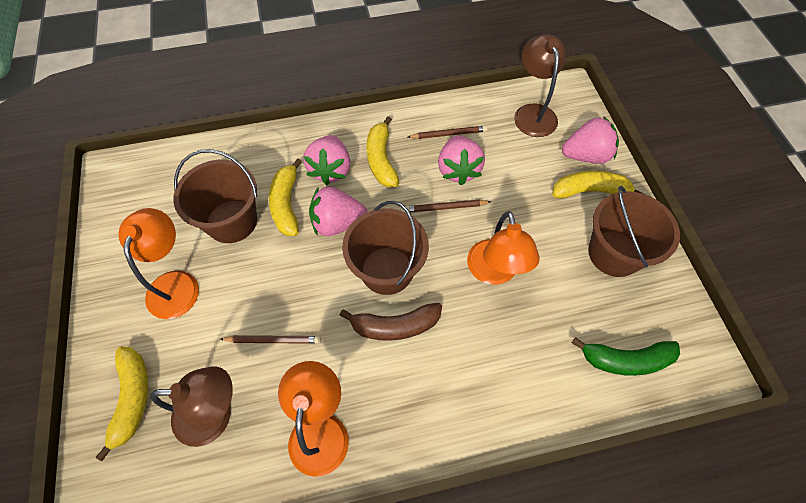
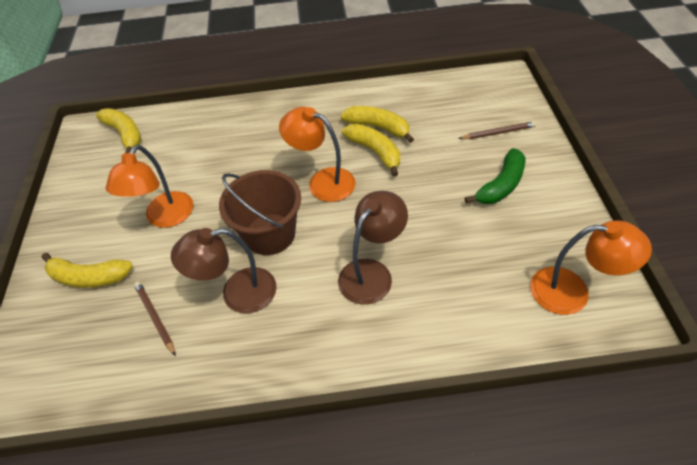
brown banana: 1 -> 0
brown bucket: 3 -> 1
brown pencil: 3 -> 2
pink strawberry: 4 -> 0

